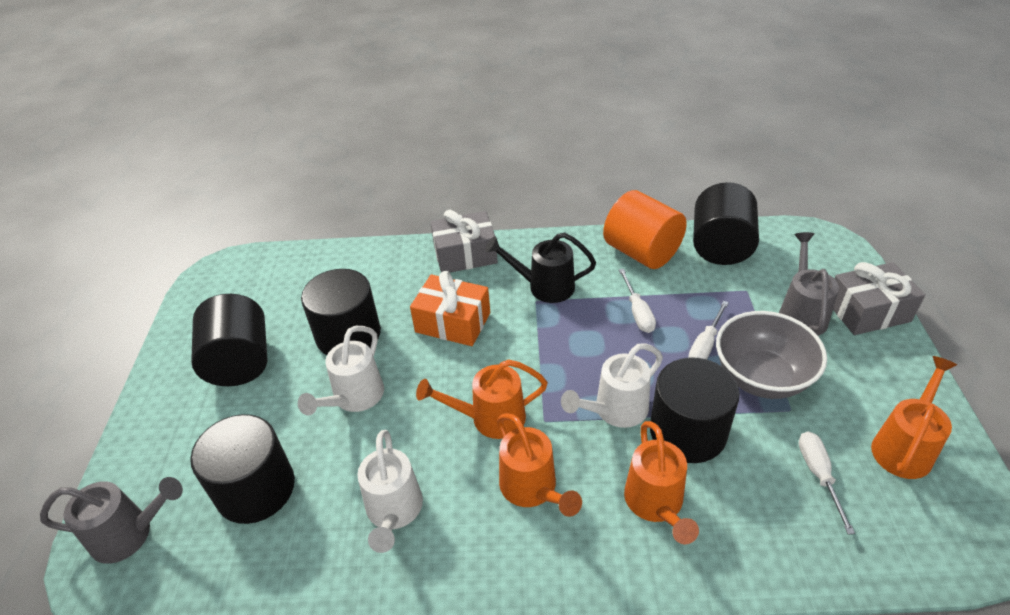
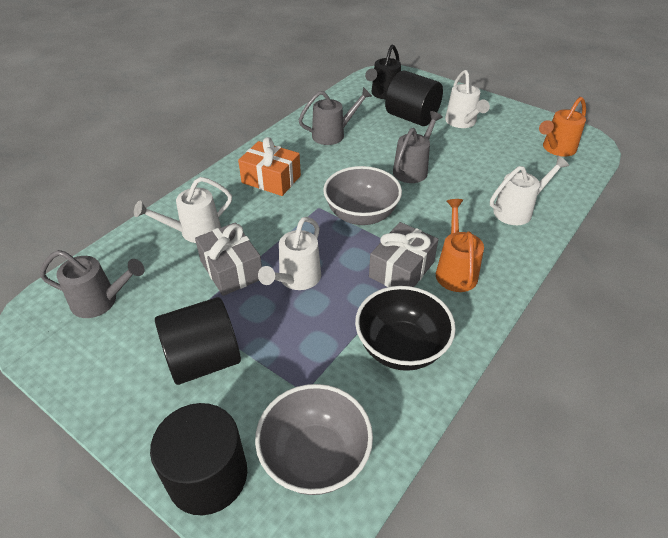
black bowl: 0 -> 1
black cylinder: 5 -> 3
grey bowl: 1 -> 2
grey watering can: 2 -> 3
orange cylinder: 1 -> 0
orange watering can: 4 -> 2
white screwdriver: 3 -> 0
white watering can: 3 -> 4

